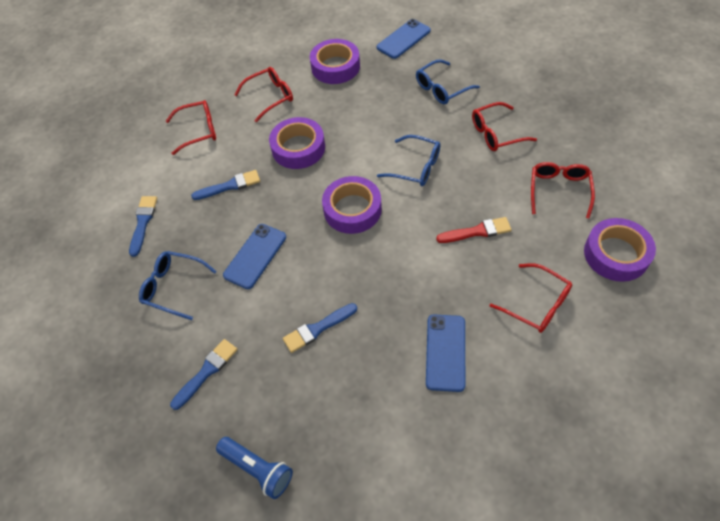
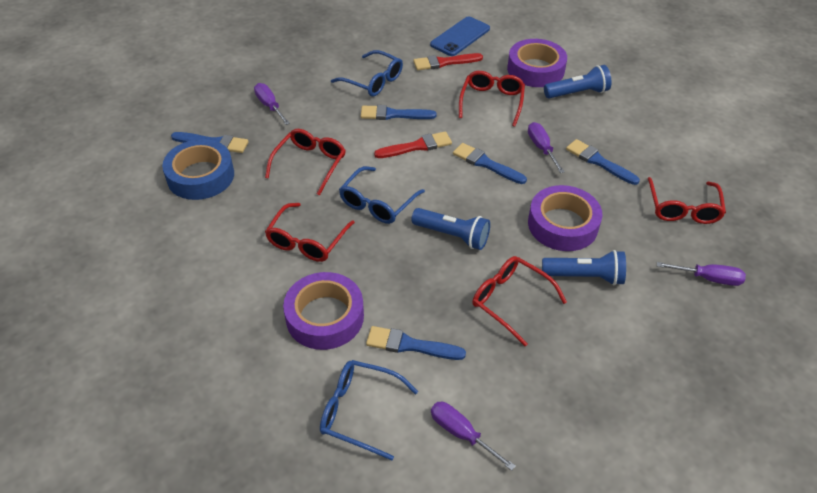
blue brush: 4 -> 5
blue flashlight: 1 -> 3
blue phone: 3 -> 1
blue tape: 0 -> 1
purple screwdriver: 0 -> 4
purple tape: 4 -> 3
red brush: 1 -> 2

